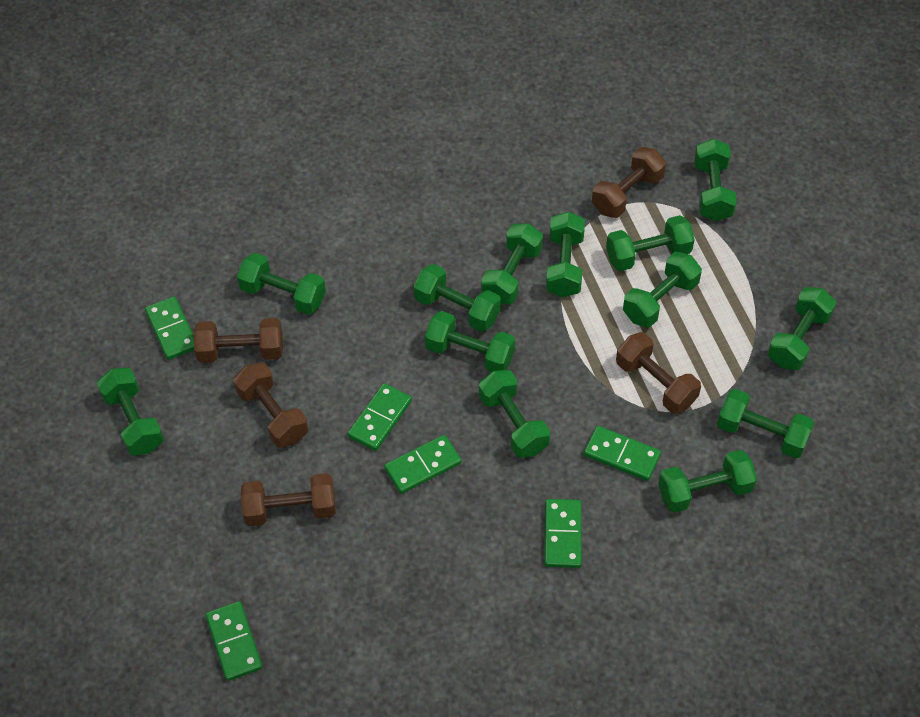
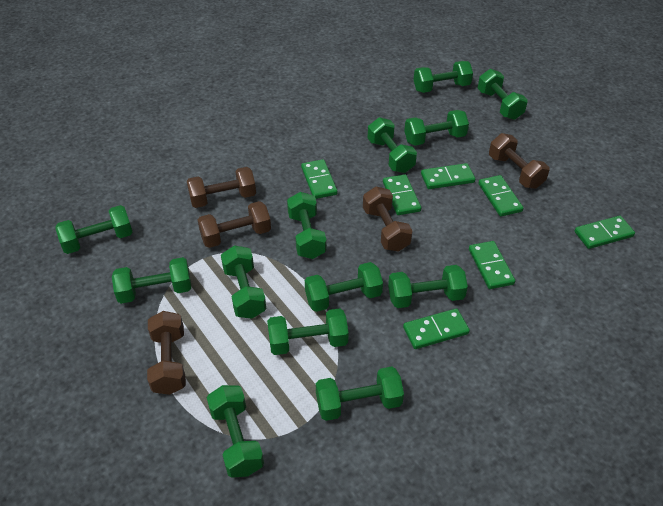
green domino: 6 -> 7

